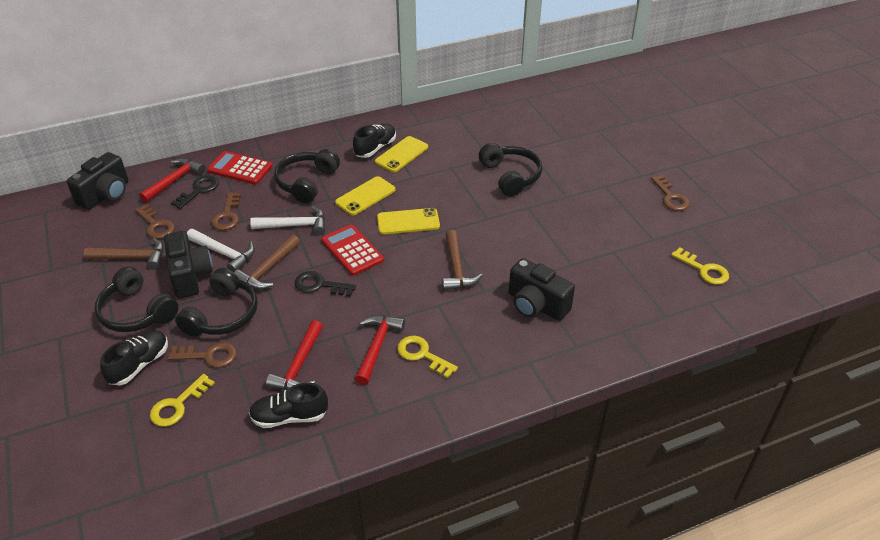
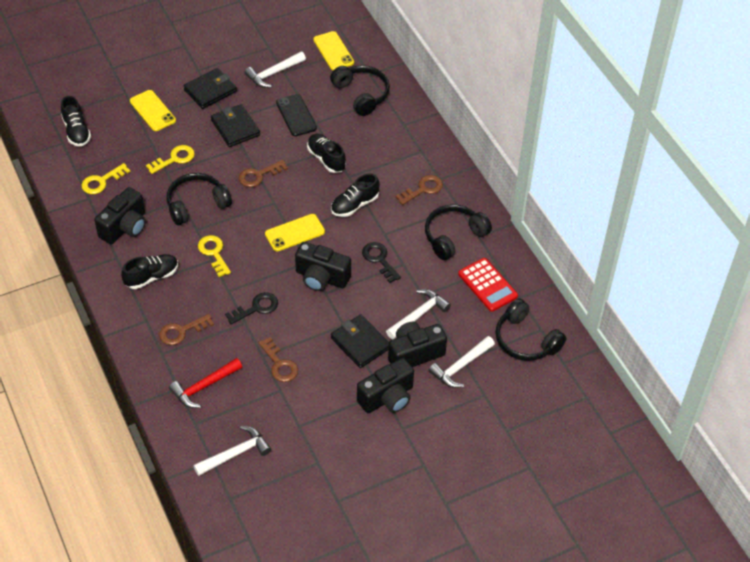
black camera: 3 -> 4
black phone: 0 -> 1
black shoe: 3 -> 4
black wallet: 0 -> 3
brown hammer: 3 -> 0
red calculator: 2 -> 1
red hammer: 3 -> 1
white hammer: 2 -> 4

